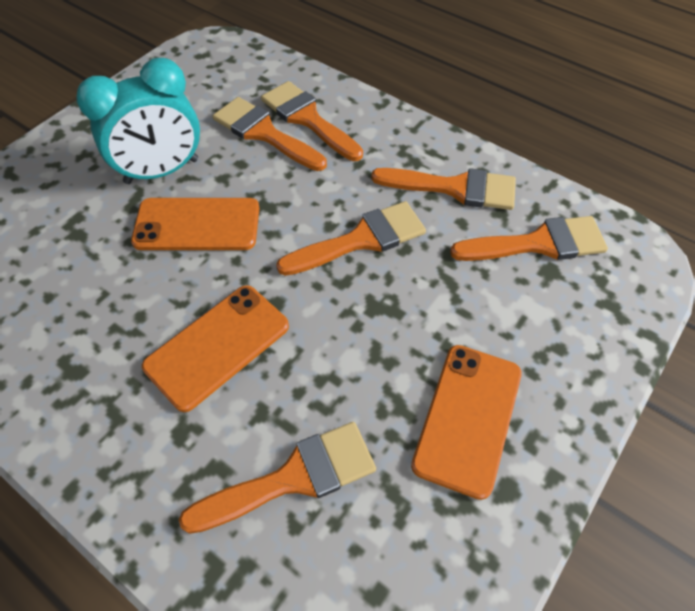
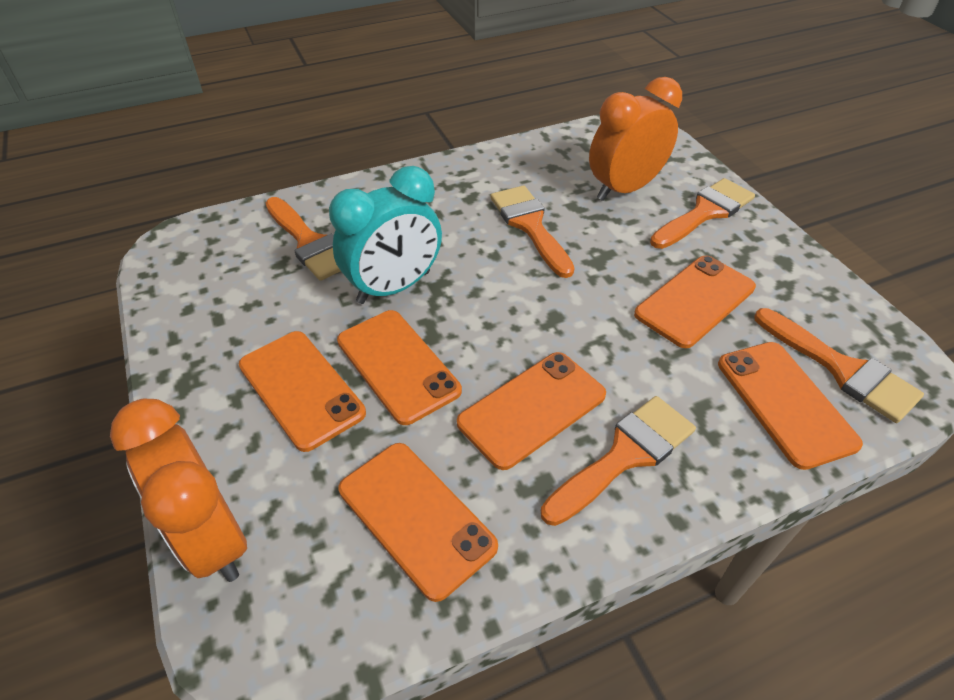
orange brush: 6 -> 5
orange clock: 0 -> 2
orange phone: 3 -> 6

